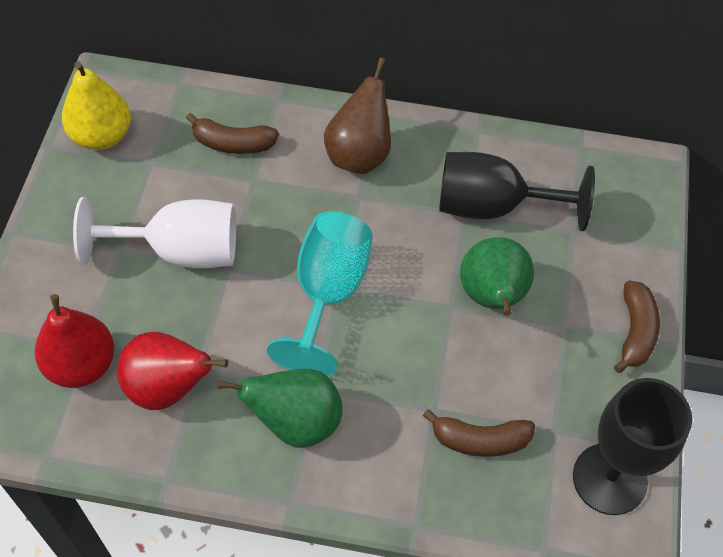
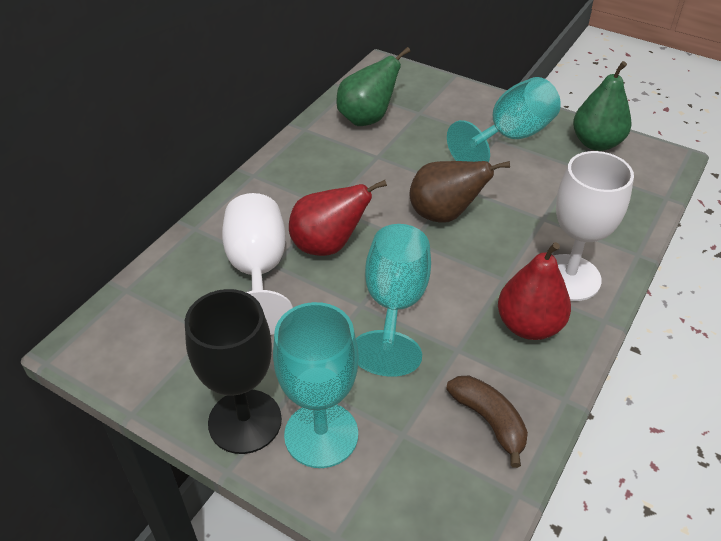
black goblet: 2 -> 1
brown banana: 3 -> 1
turquoise goblet: 1 -> 3
white goblet: 1 -> 2
yellow pear: 1 -> 0

